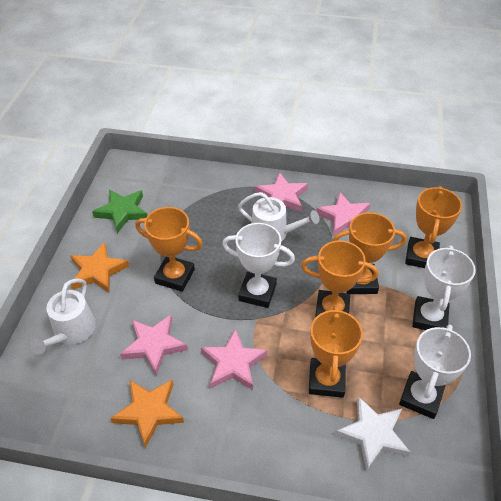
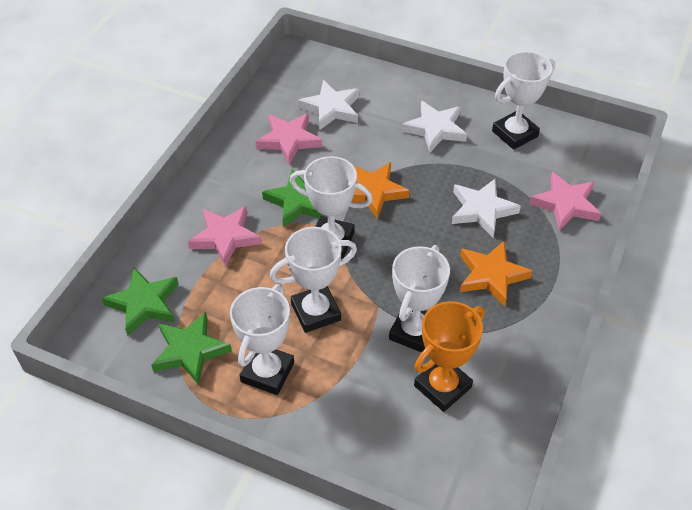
green star: 1 -> 3
orange trophy: 5 -> 1
pink star: 4 -> 3
white star: 1 -> 3
white trophy: 3 -> 5
white watering can: 2 -> 0

